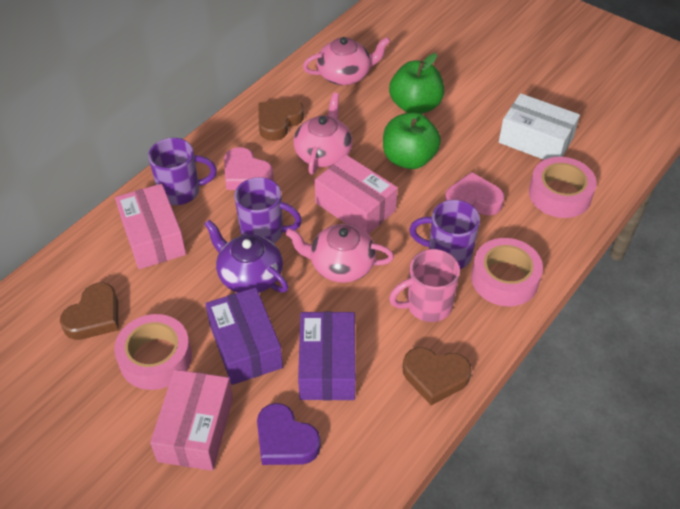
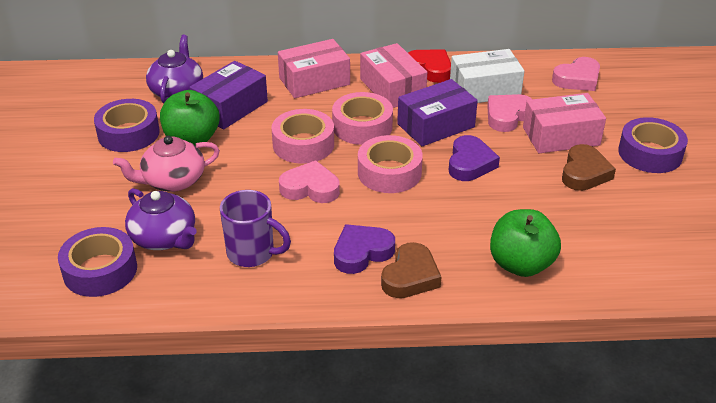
brown heart: 3 -> 2
pink heart: 2 -> 3
pink mug: 1 -> 0
pink teapot: 3 -> 1
purple heart: 1 -> 2
purple mug: 3 -> 1
purple tape: 0 -> 3
purple teapot: 1 -> 2
red heart: 0 -> 1

